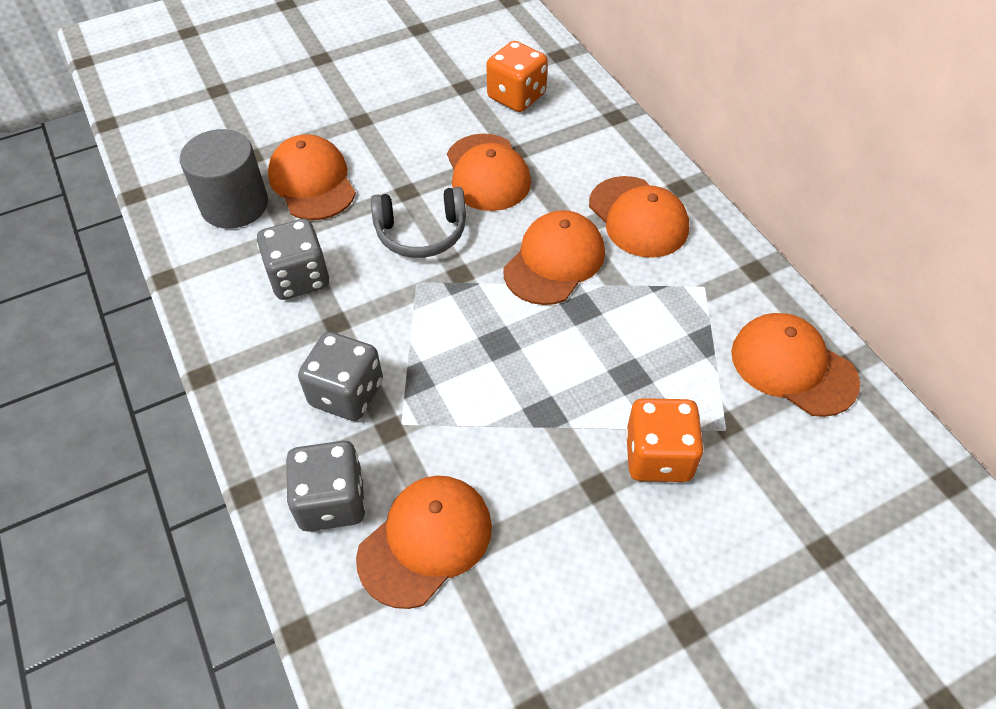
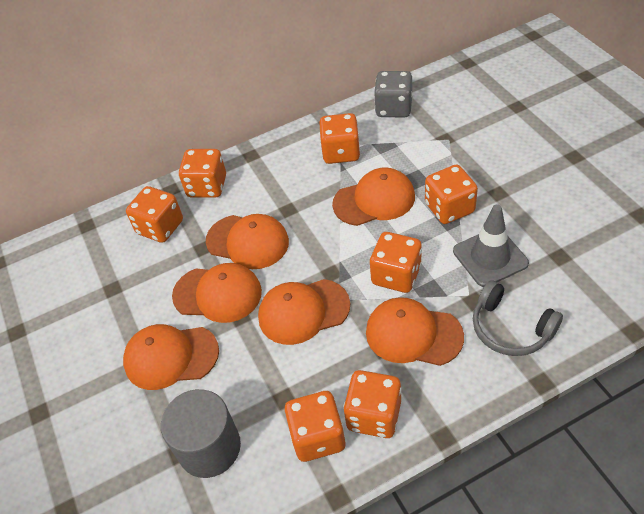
grey dice: 3 -> 1
grey traffic cone: 0 -> 1
orange dice: 2 -> 7

